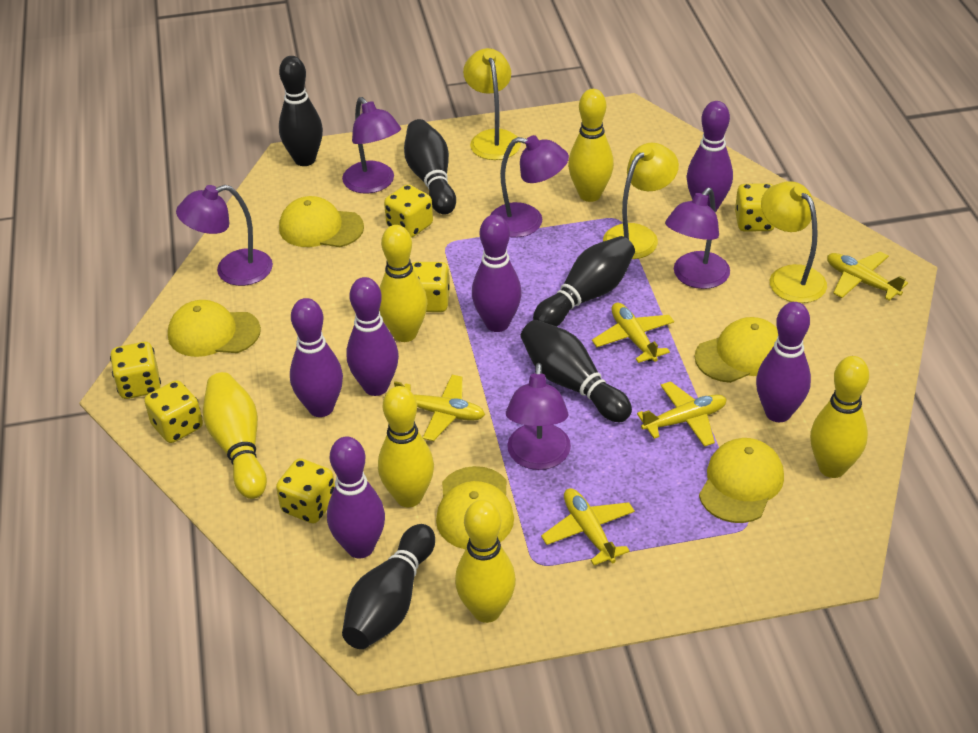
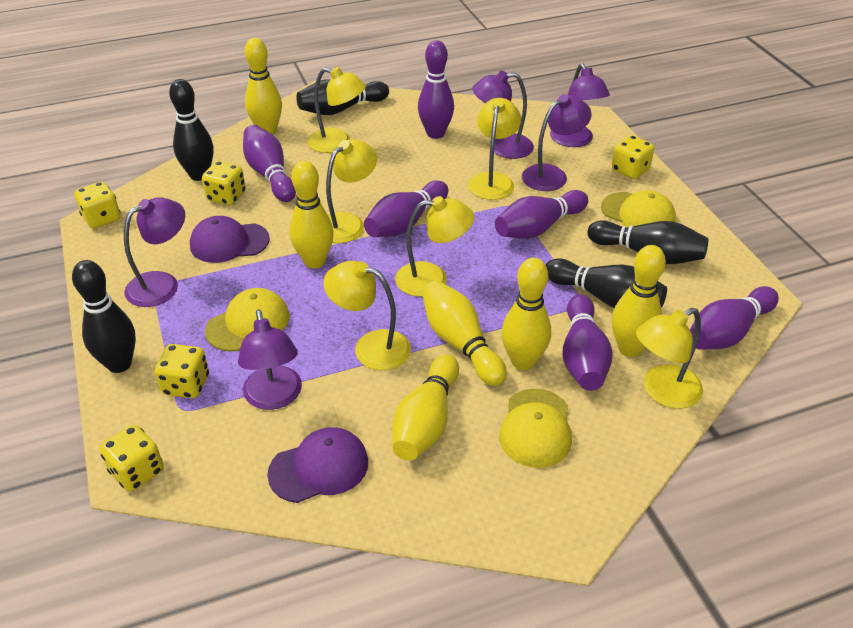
purple cap: 0 -> 2
yellow cap: 5 -> 3
yellow dice: 6 -> 5
yellow lamp: 3 -> 6
yellow plane: 5 -> 0

